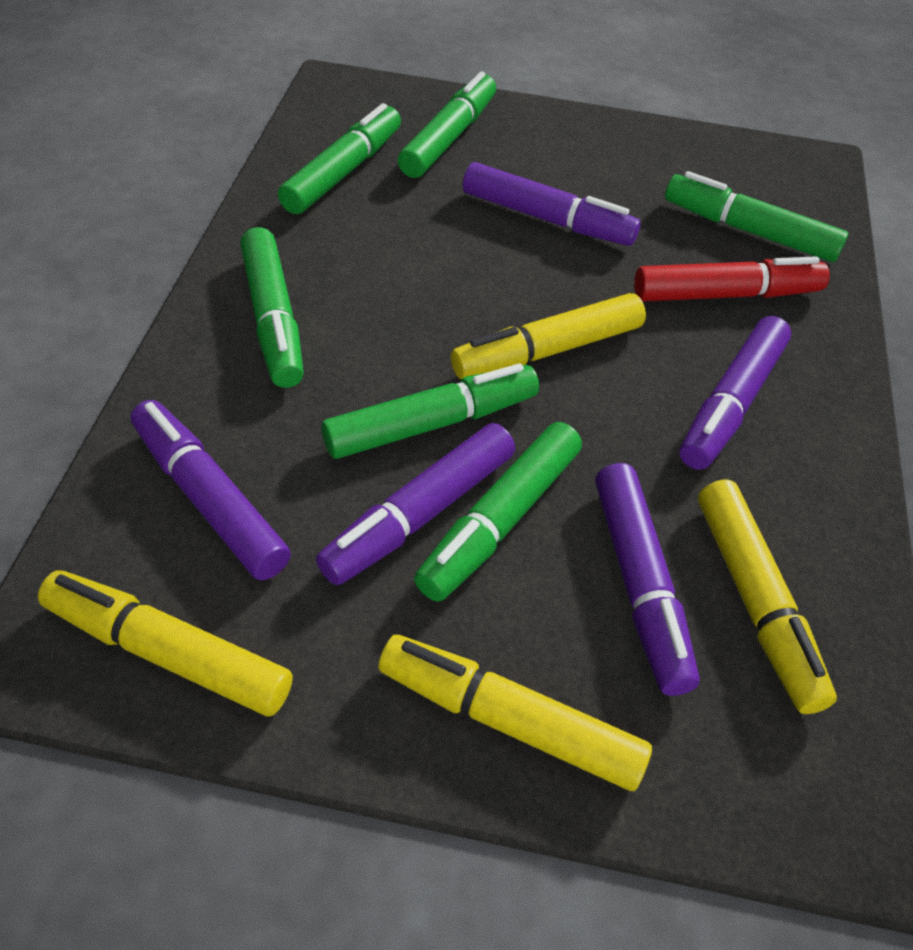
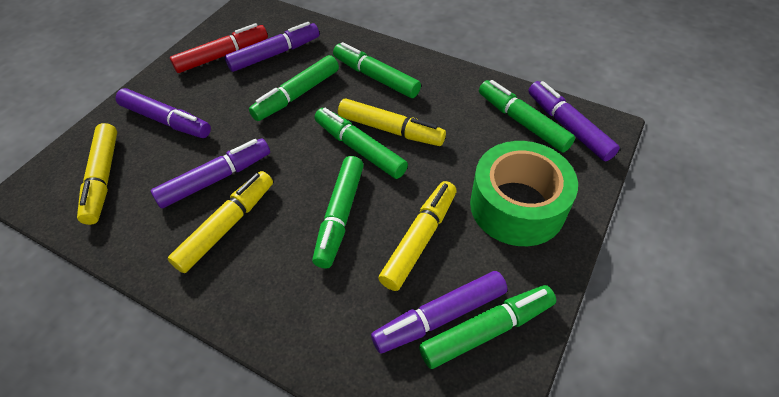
green tape: 0 -> 1

